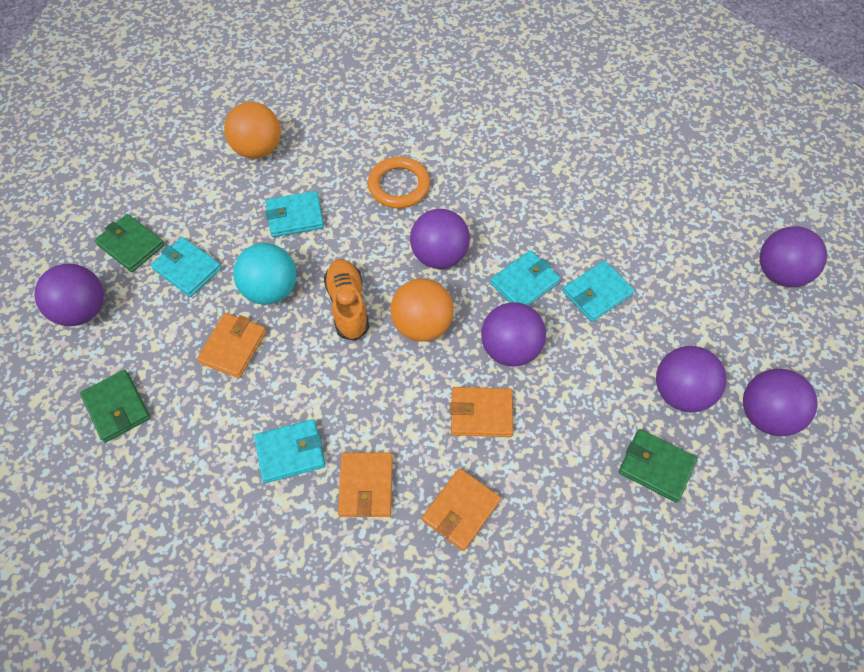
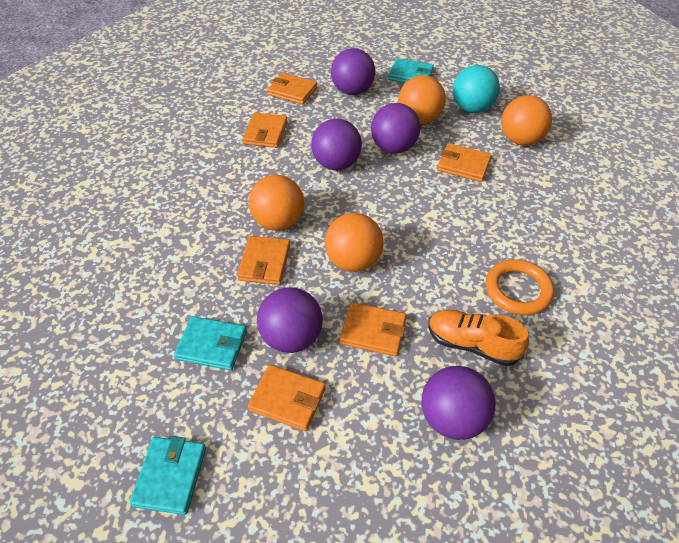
green wallet: 3 -> 0
orange ball: 2 -> 4
orange wallet: 4 -> 6
purple ball: 6 -> 5
turquoise wallet: 5 -> 3

